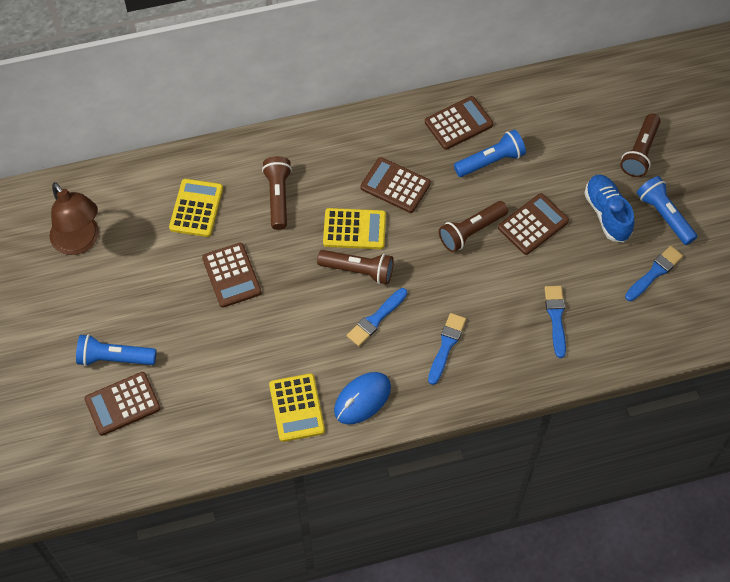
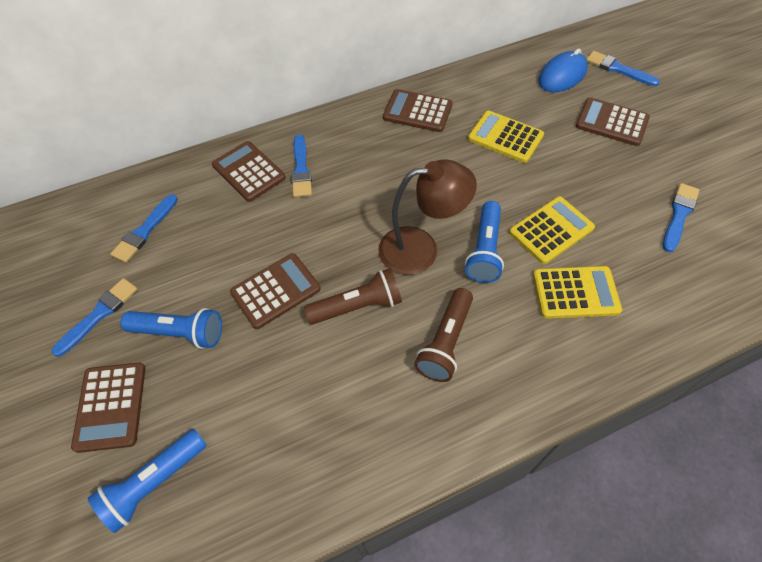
blue brush: 4 -> 5
blue shoe: 1 -> 0
brown flashlight: 4 -> 2

